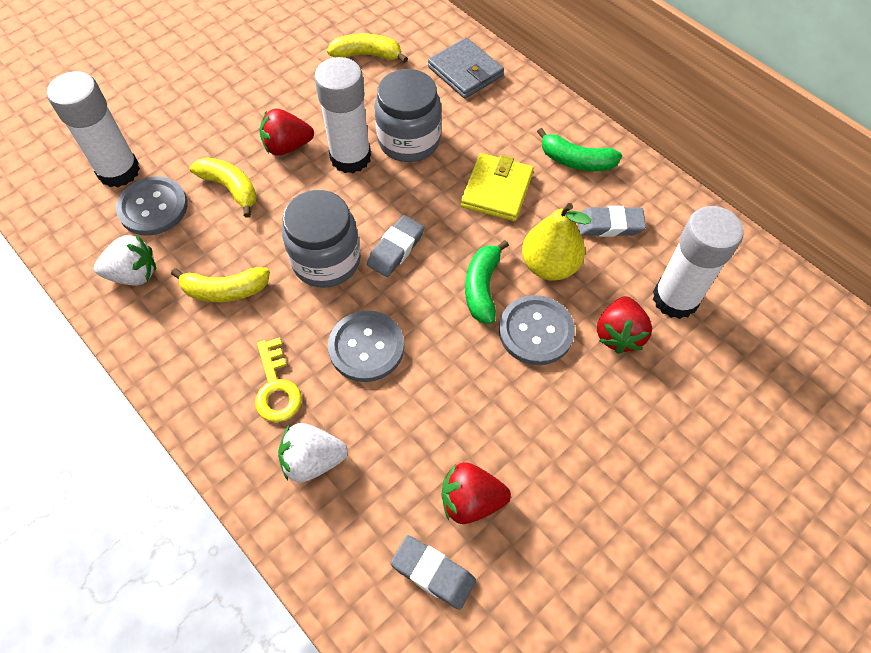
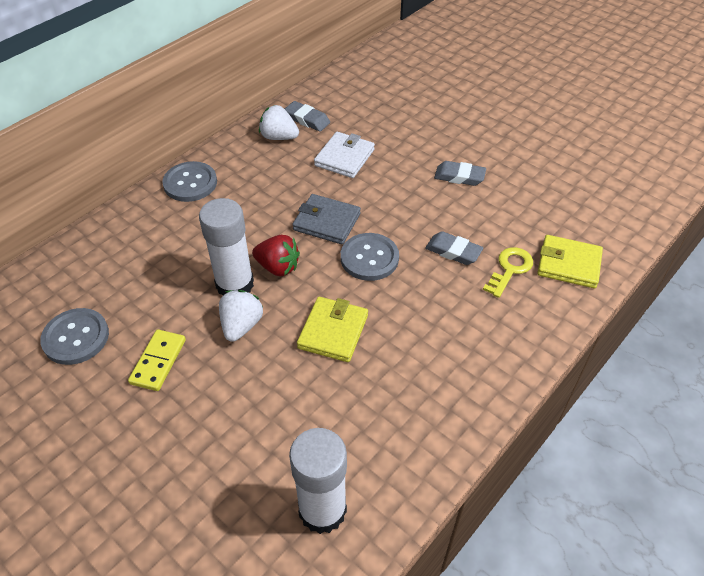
green banana: 2 -> 0
grey jar: 2 -> 0
red strawberry: 3 -> 1
white glue stick: 3 -> 2
white wallet: 0 -> 1
yellow banana: 3 -> 0
yellow domino: 0 -> 1
yellow pear: 1 -> 0
yellow wallet: 1 -> 2

